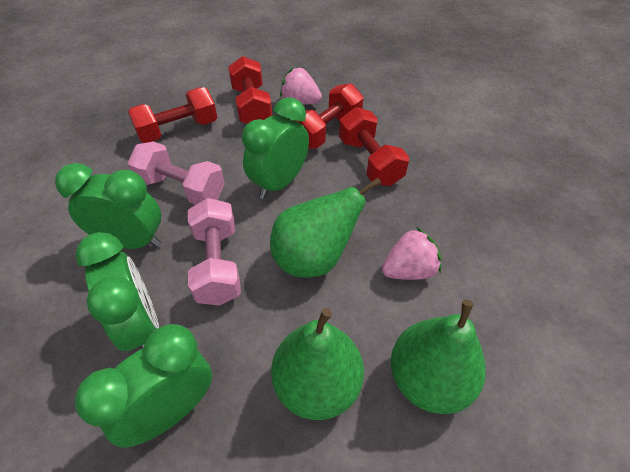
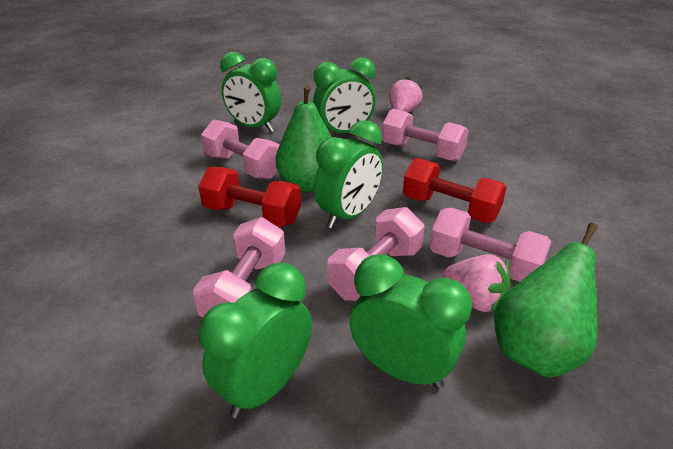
green clock: 4 -> 5
green pear: 3 -> 2
pink dumbbell: 2 -> 5
red dumbbell: 4 -> 2

